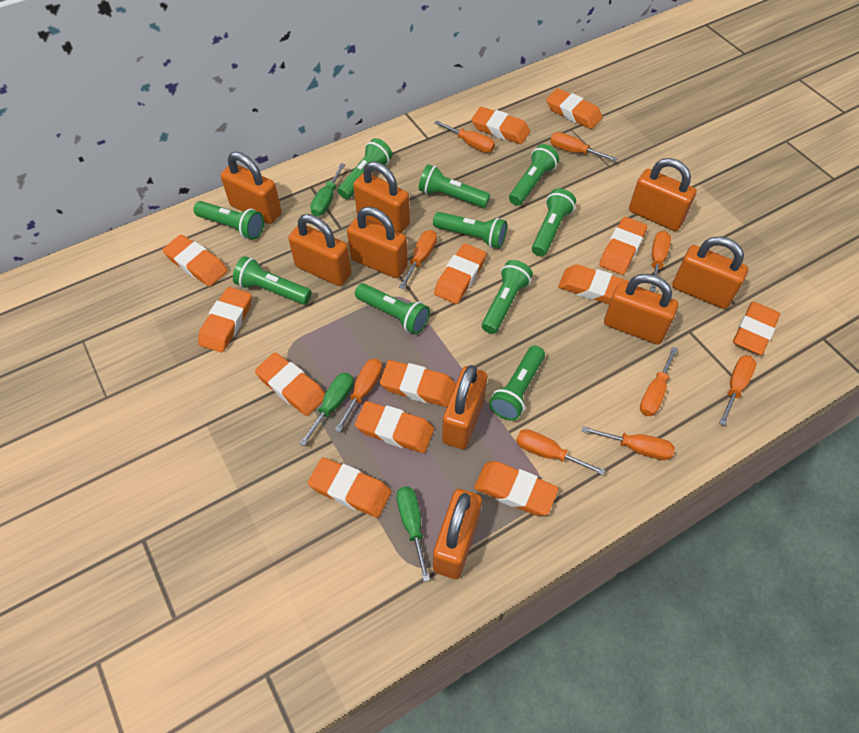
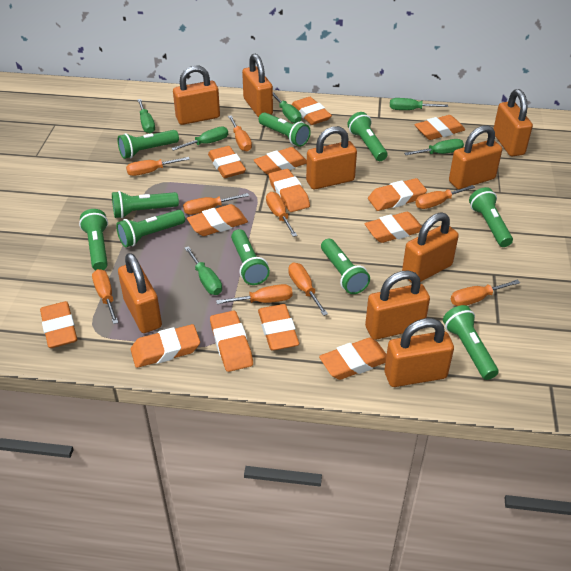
green screwdriver: 3 -> 6

